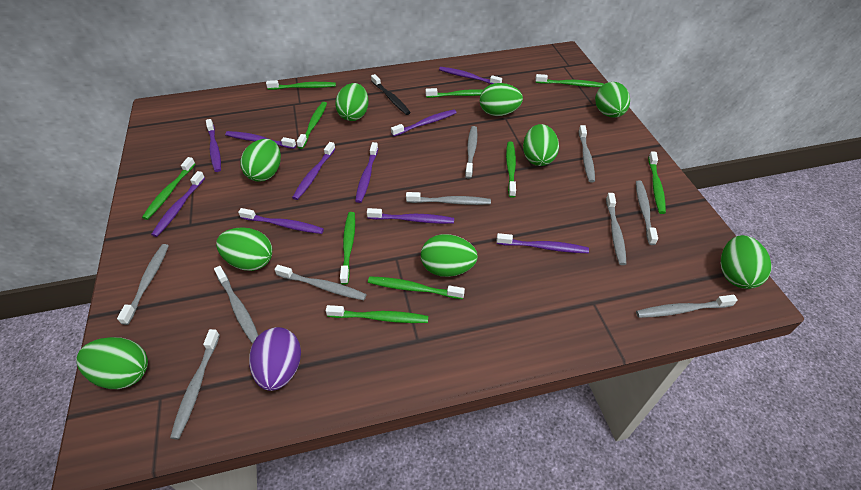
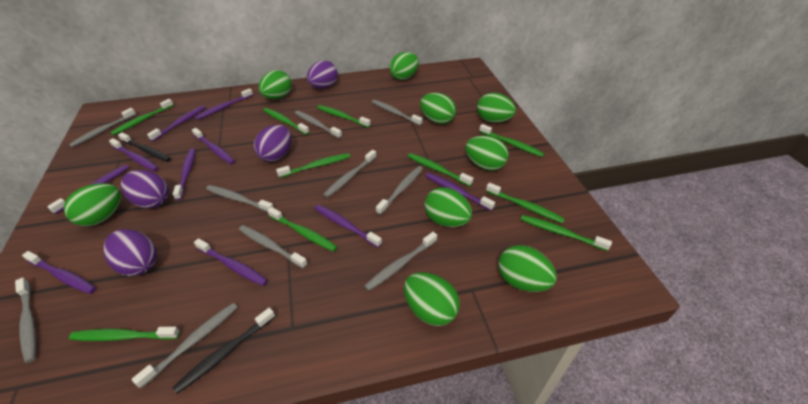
black toothbrush: 1 -> 2
purple egg: 1 -> 4

